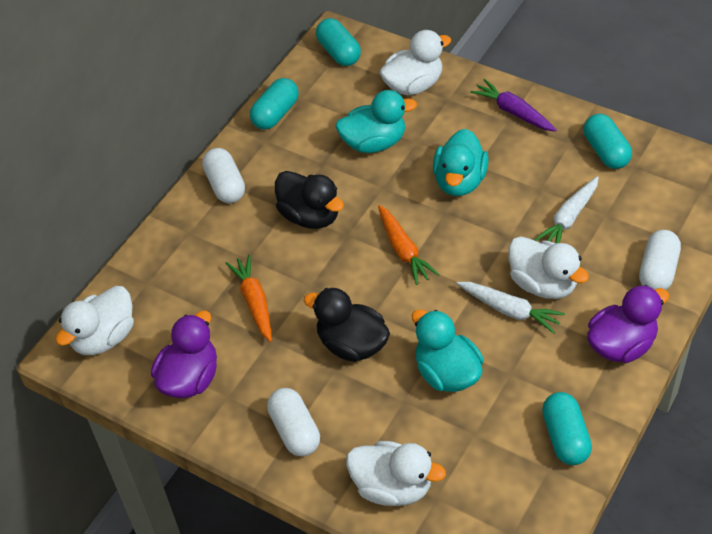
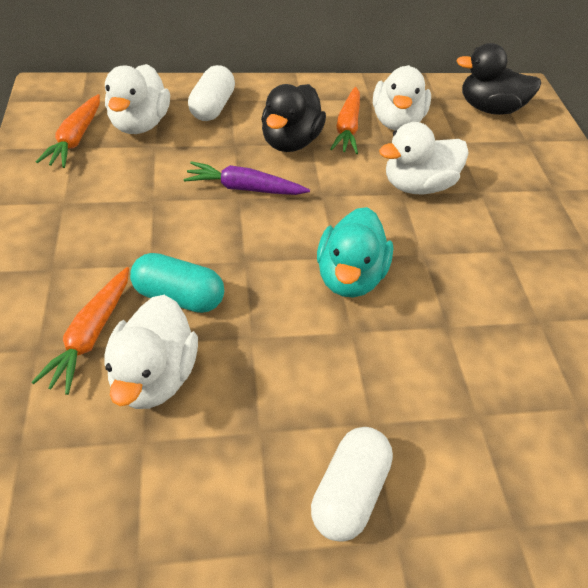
orange carrot: 2 -> 3
purple duck: 2 -> 0
turquoise capsule: 4 -> 1
turquoise duck: 3 -> 1
white capsule: 3 -> 2
white carrot: 2 -> 0

